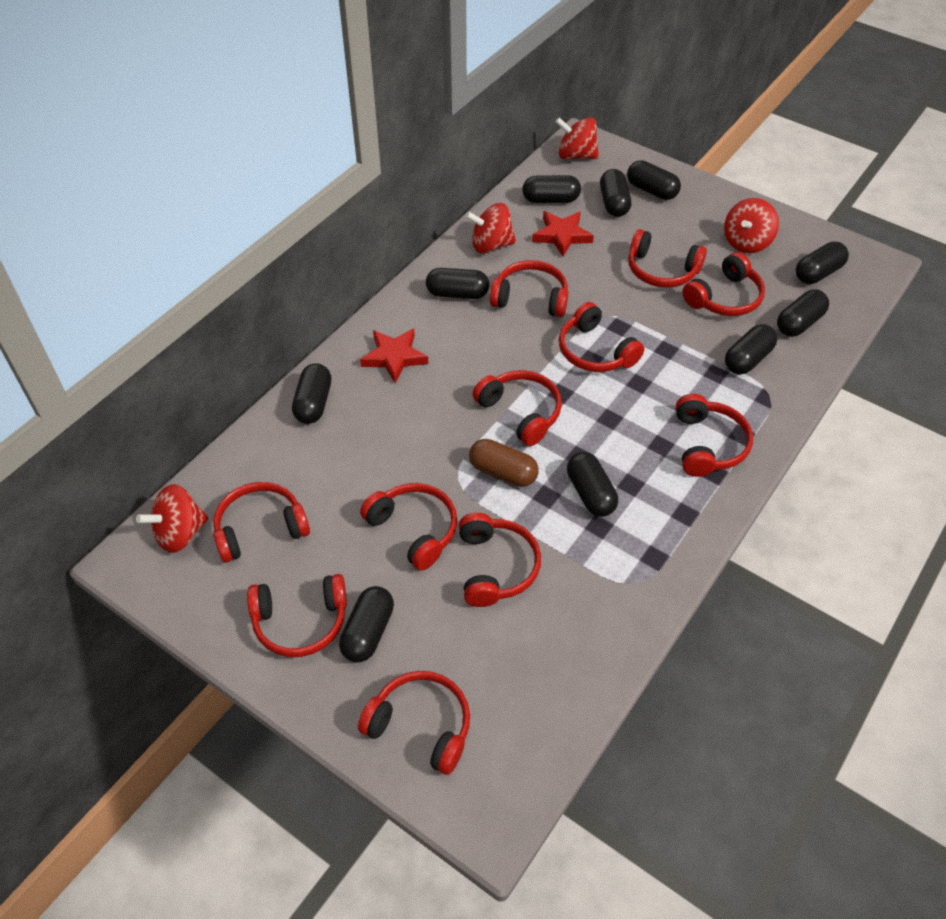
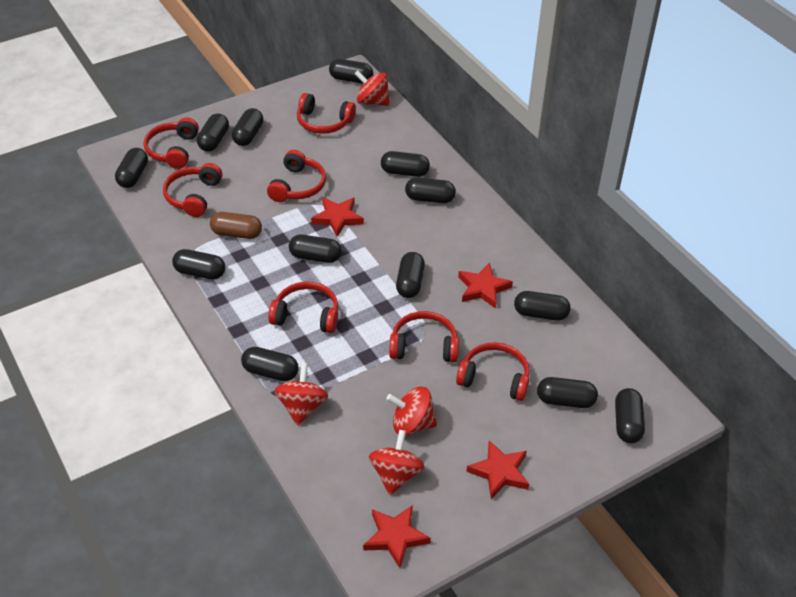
black capsule: 10 -> 13
red headphones: 11 -> 7
red star: 2 -> 4

